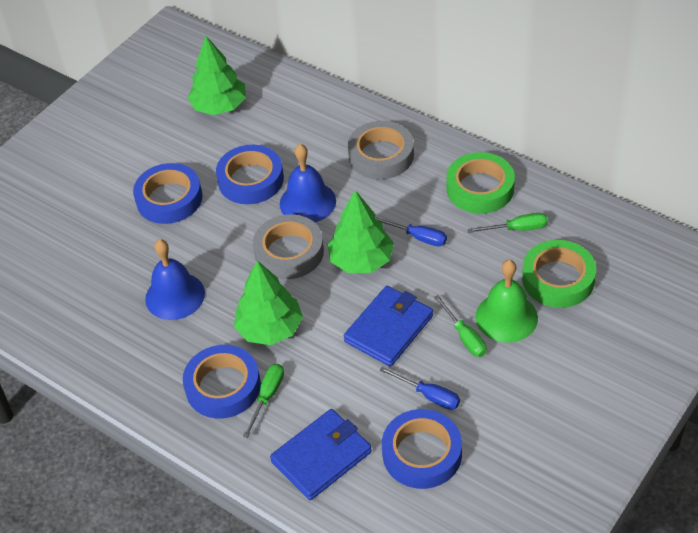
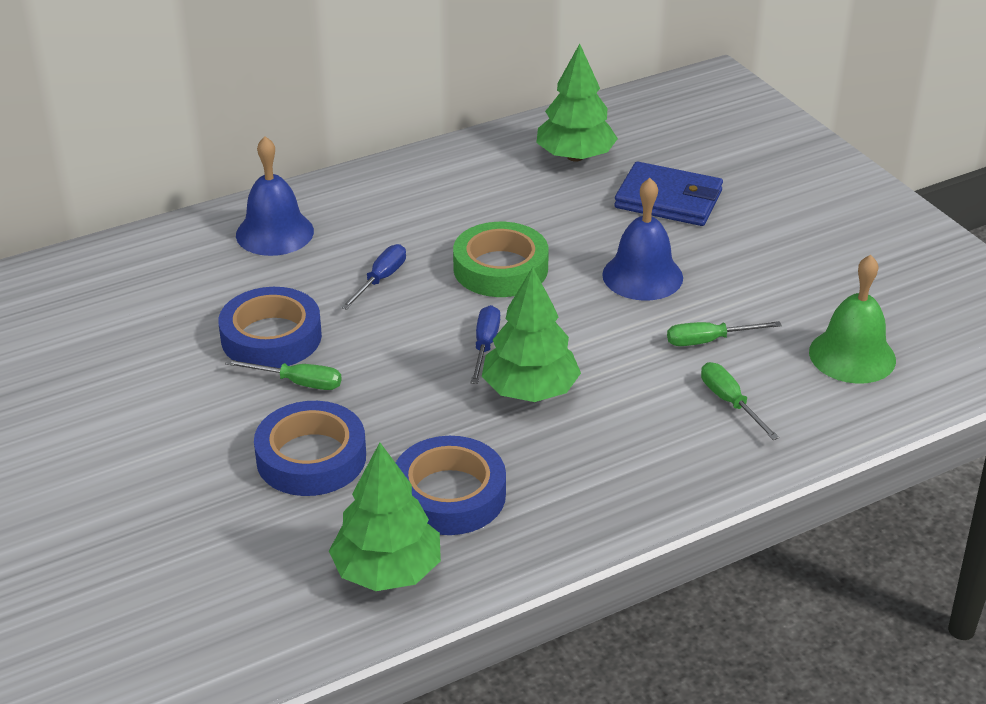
blue tape: 4 -> 3
blue wallet: 2 -> 1
green tape: 2 -> 1
grey tape: 2 -> 0

